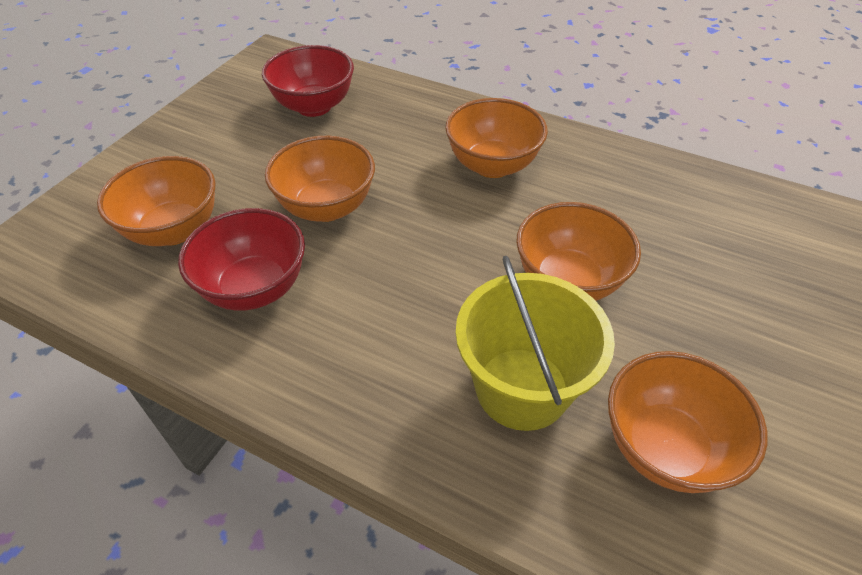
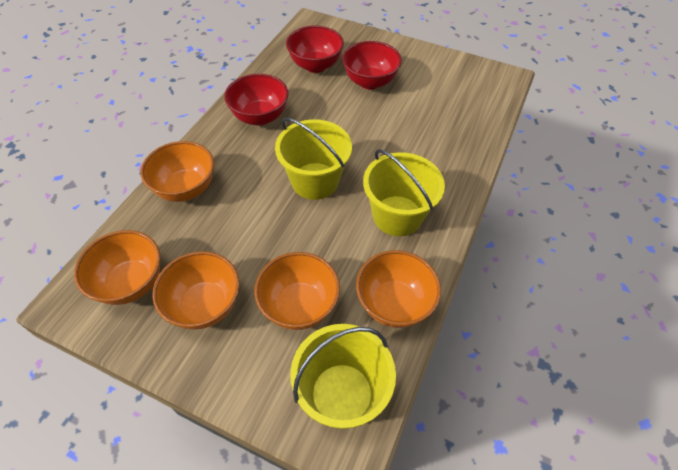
red bowl: 2 -> 3
yellow bucket: 1 -> 3

